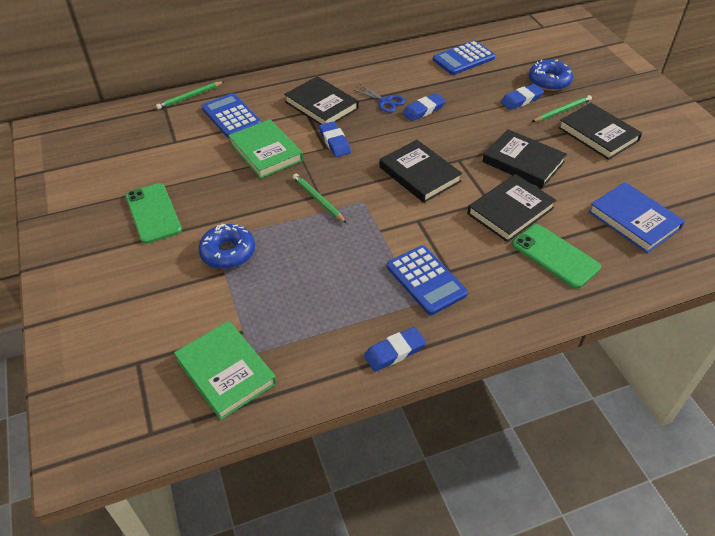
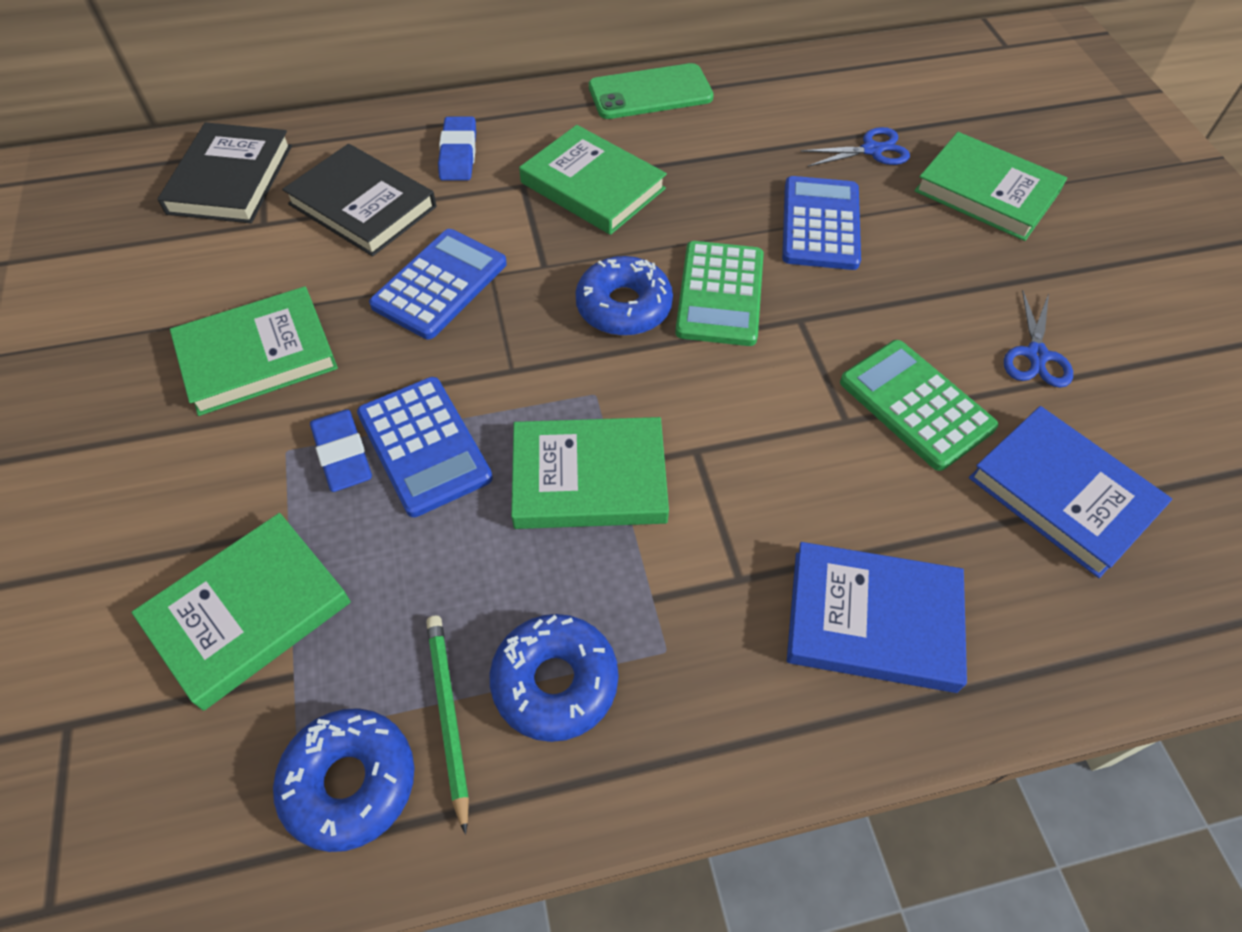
black book: 5 -> 2
blue book: 1 -> 2
blue donut: 2 -> 3
blue eraser: 4 -> 2
blue scissors: 1 -> 2
green book: 2 -> 5
green calculator: 0 -> 2
green pencil: 3 -> 1
green phone: 2 -> 1

